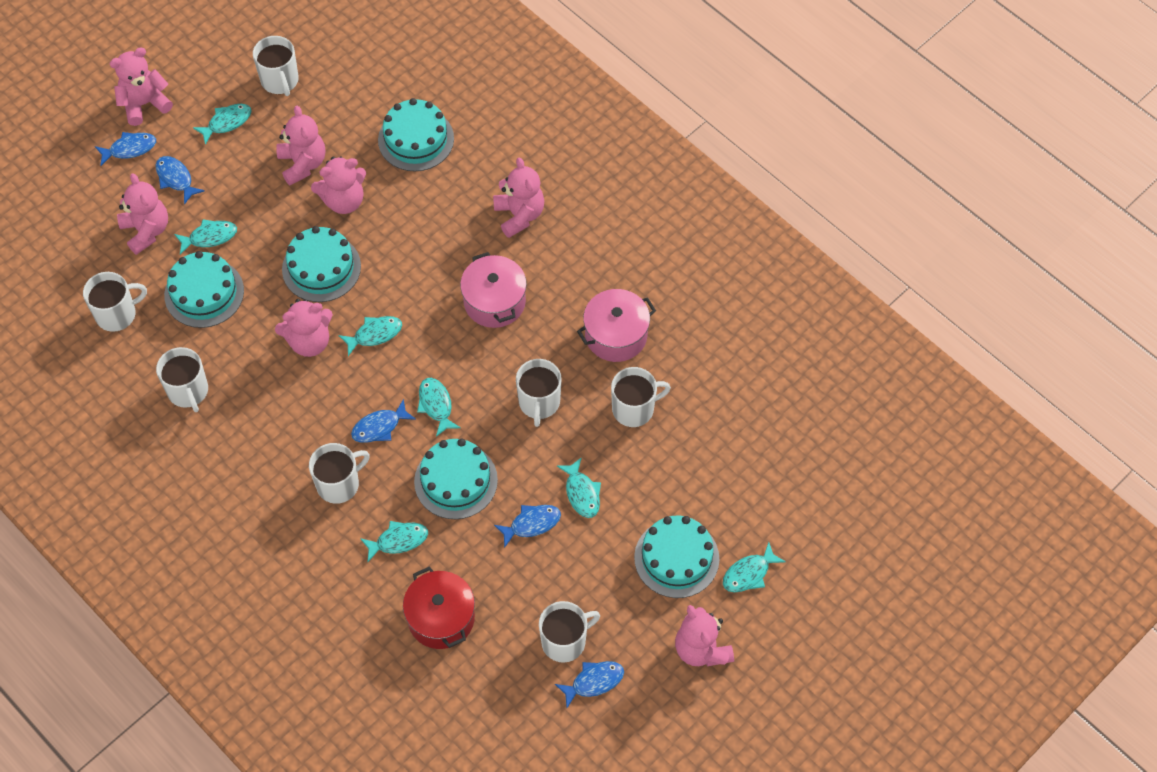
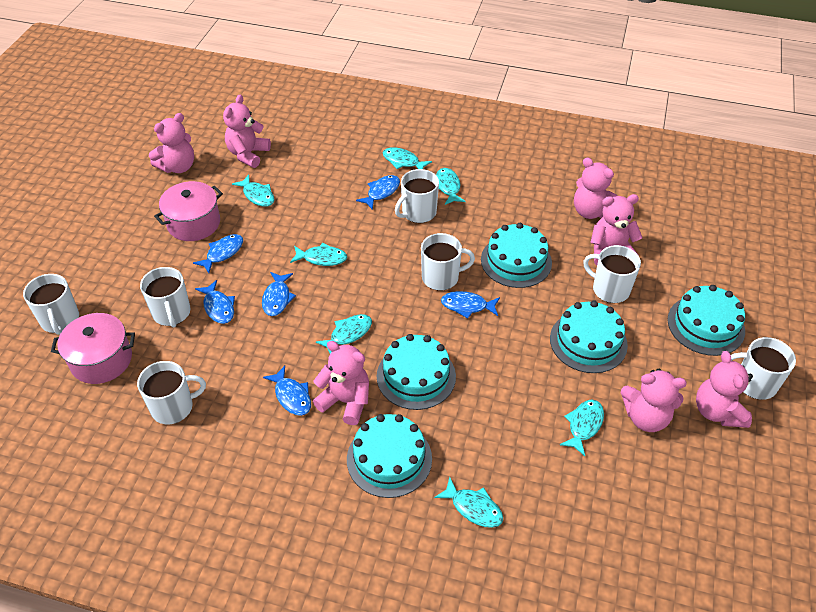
blue fish: 5 -> 6
red pot: 1 -> 0

